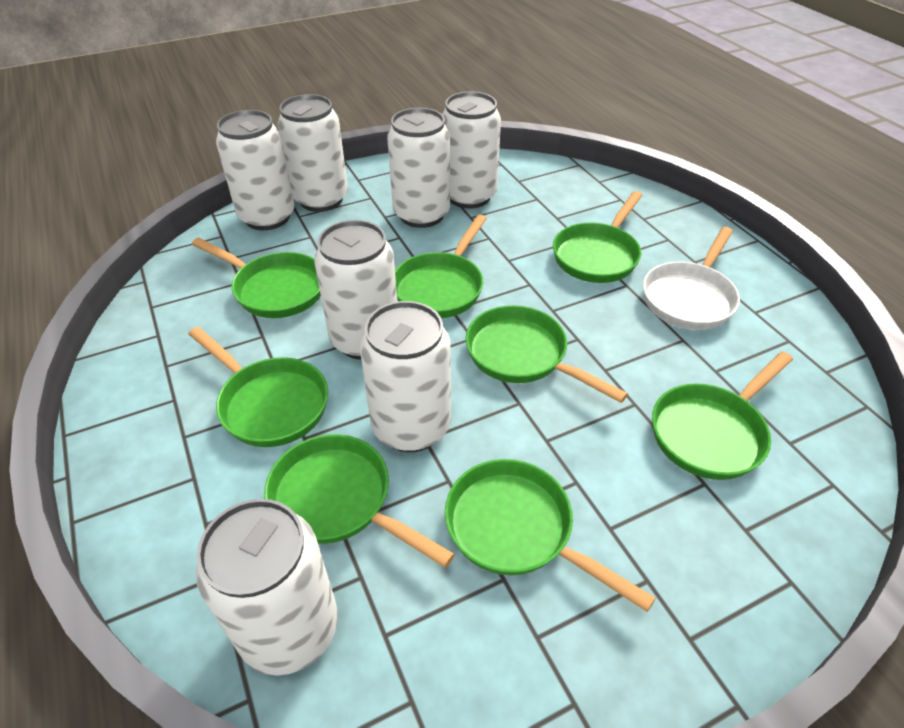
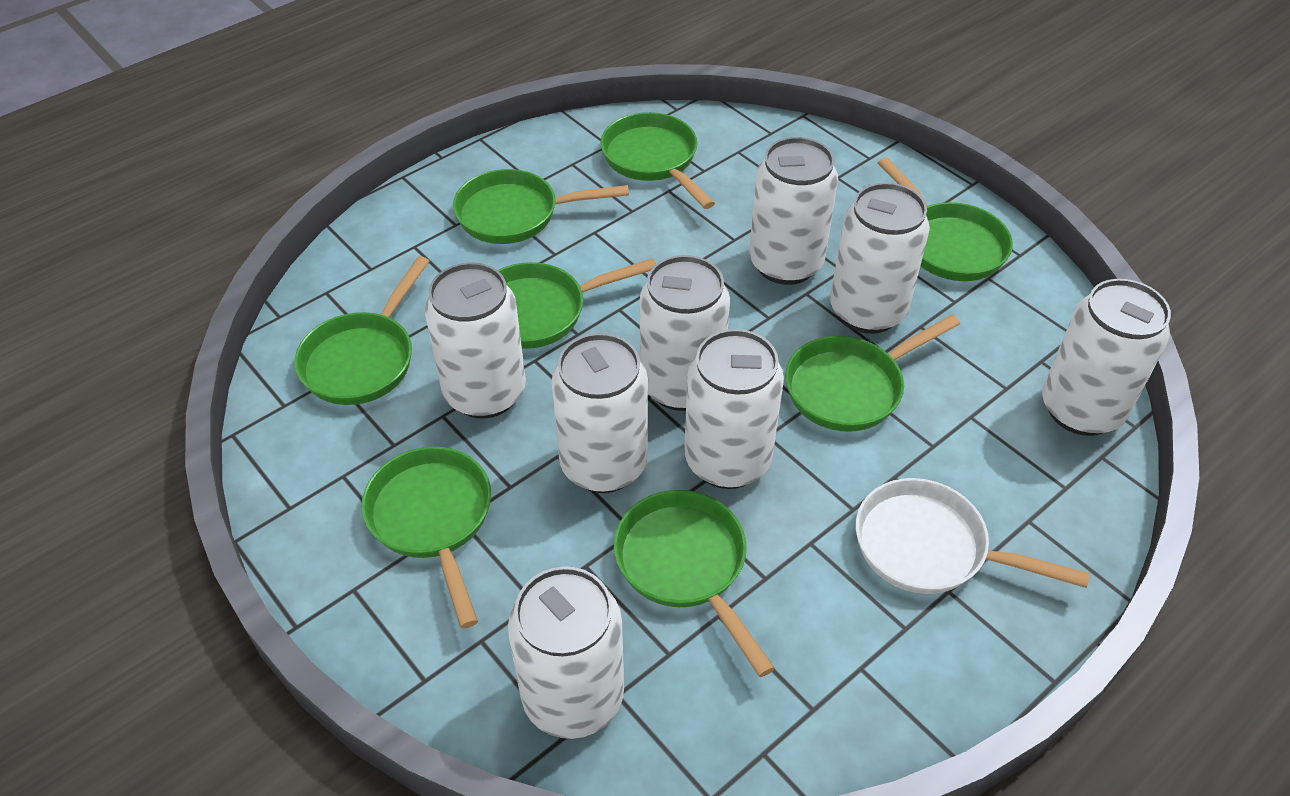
white can: 7 -> 8

